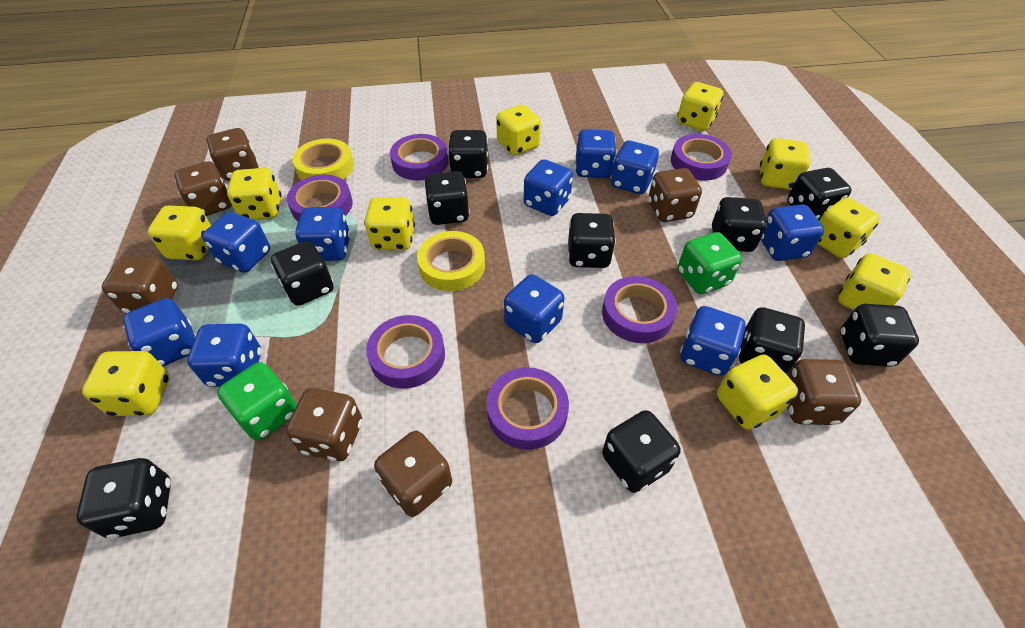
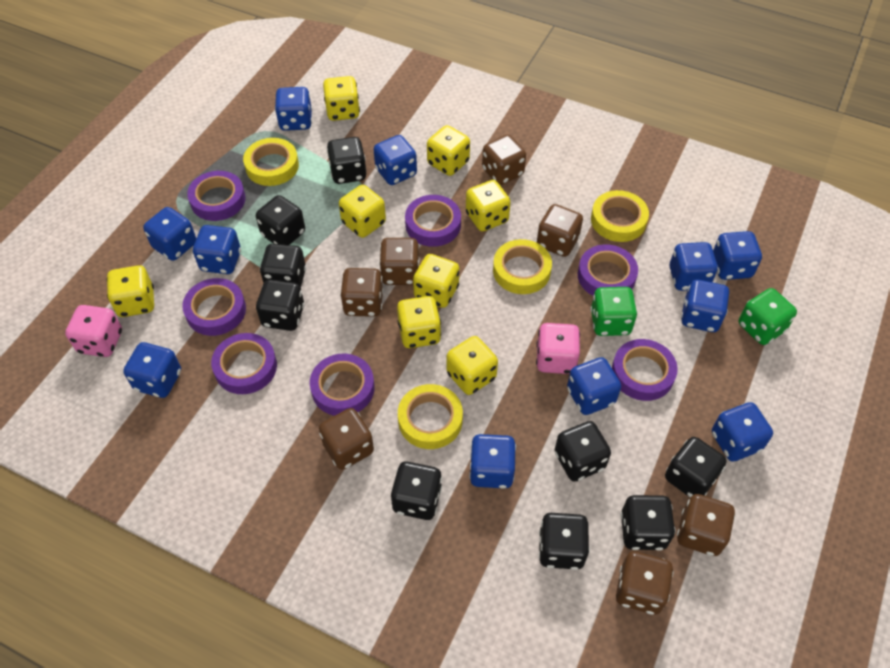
black dice: 10 -> 9
blue dice: 10 -> 11
pink dice: 0 -> 2
purple tape: 6 -> 7
yellow dice: 10 -> 8
yellow tape: 2 -> 4

